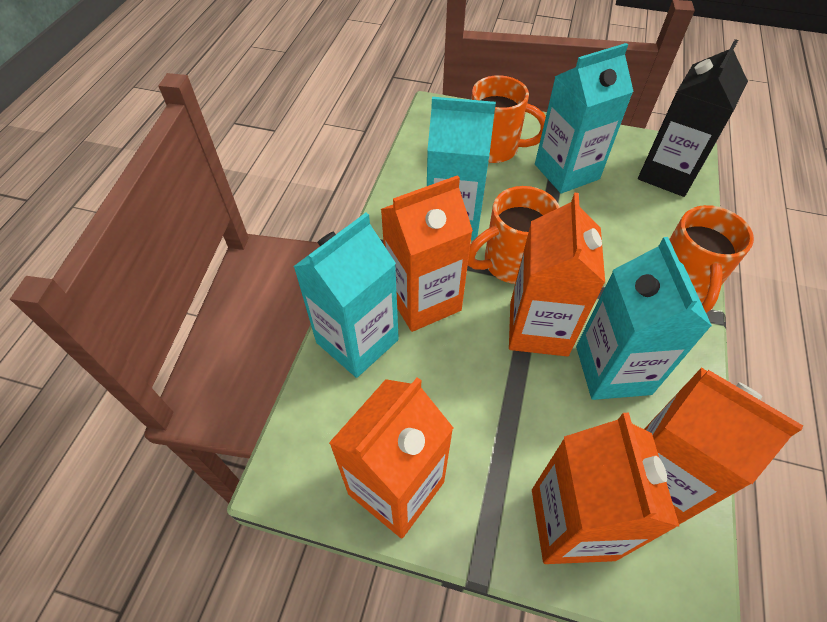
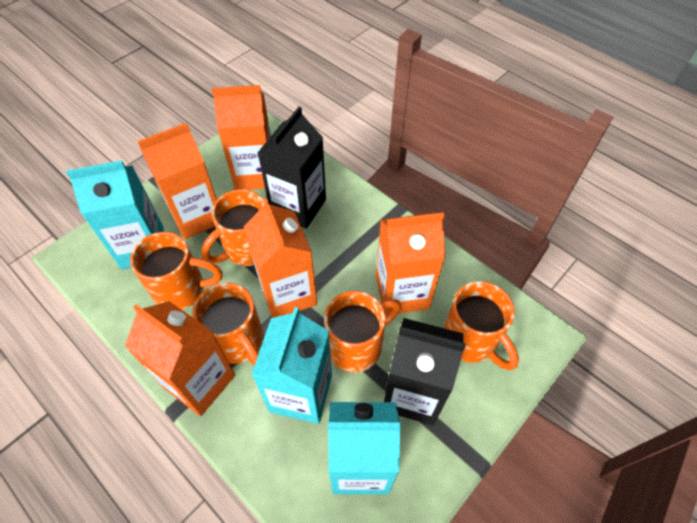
black carton: 1 -> 2
orange mug: 3 -> 5
turquoise carton: 4 -> 3

